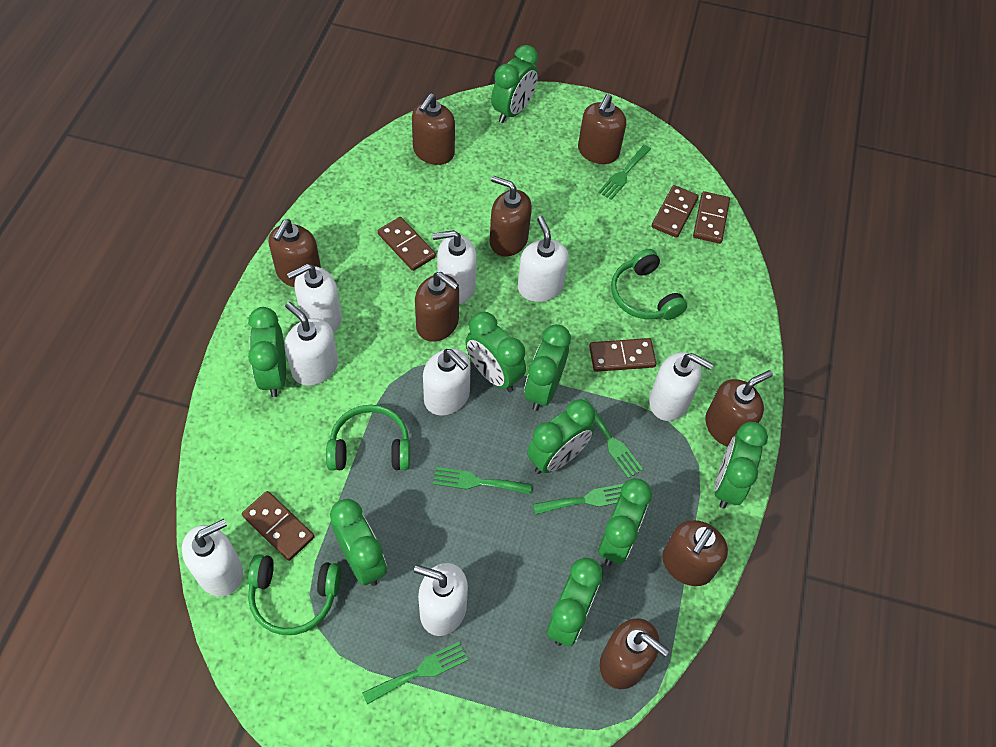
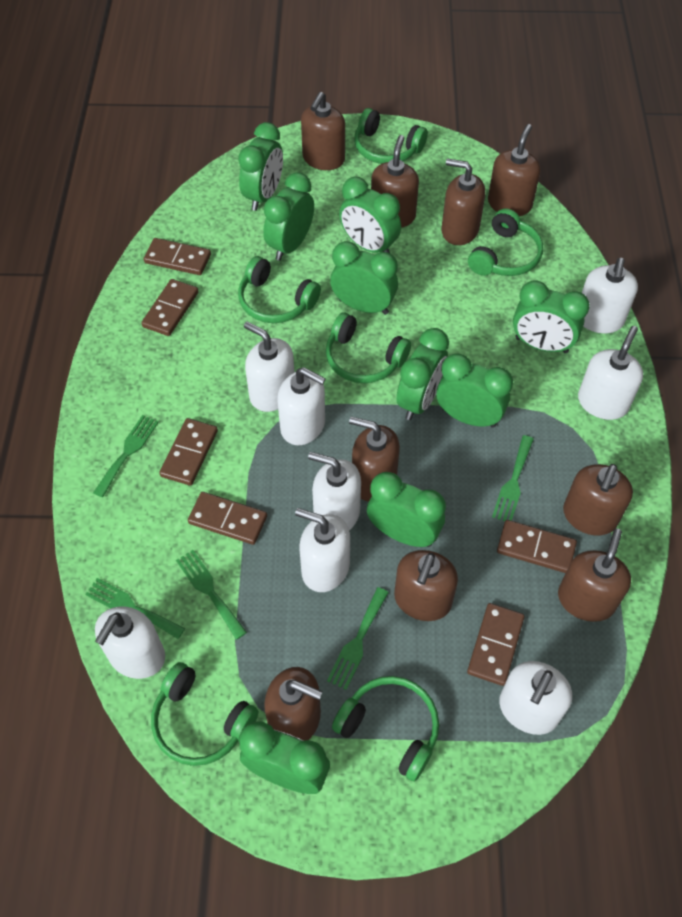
brown domino: 5 -> 6
brown soap dispenser: 8 -> 9
green headphones: 3 -> 6

